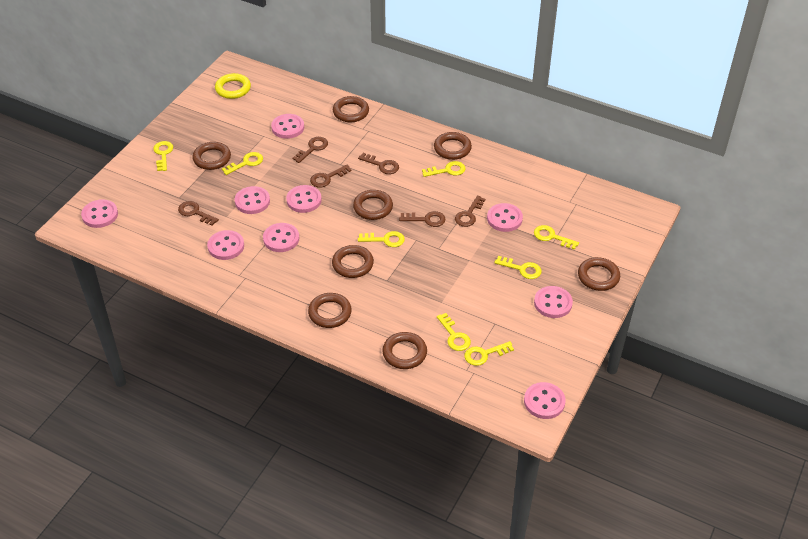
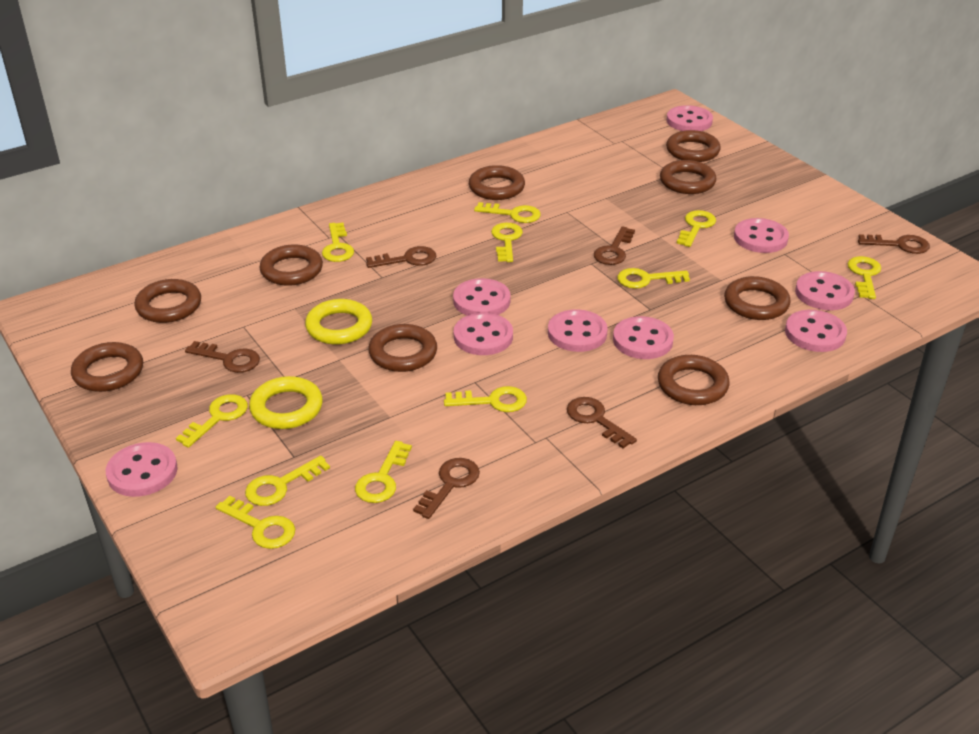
brown ring: 8 -> 9
yellow key: 8 -> 11
yellow ring: 1 -> 2

